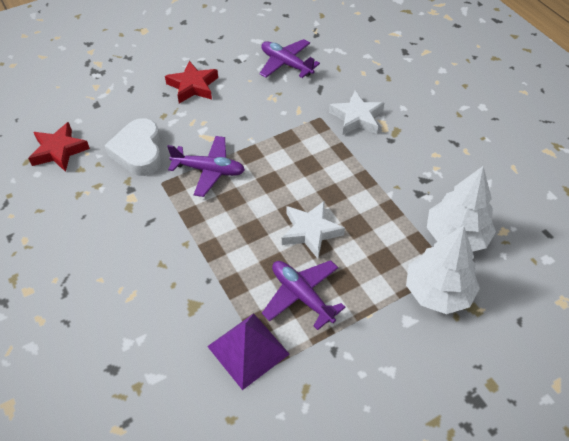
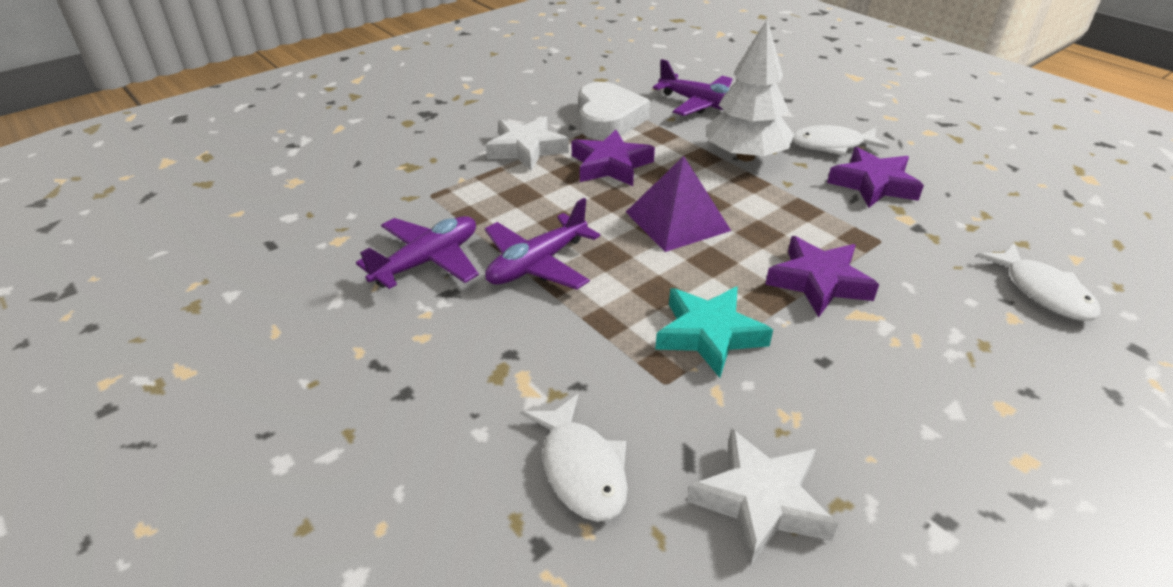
purple star: 0 -> 3
red star: 2 -> 0
turquoise star: 0 -> 1
white fish: 0 -> 3
white tree: 2 -> 1

